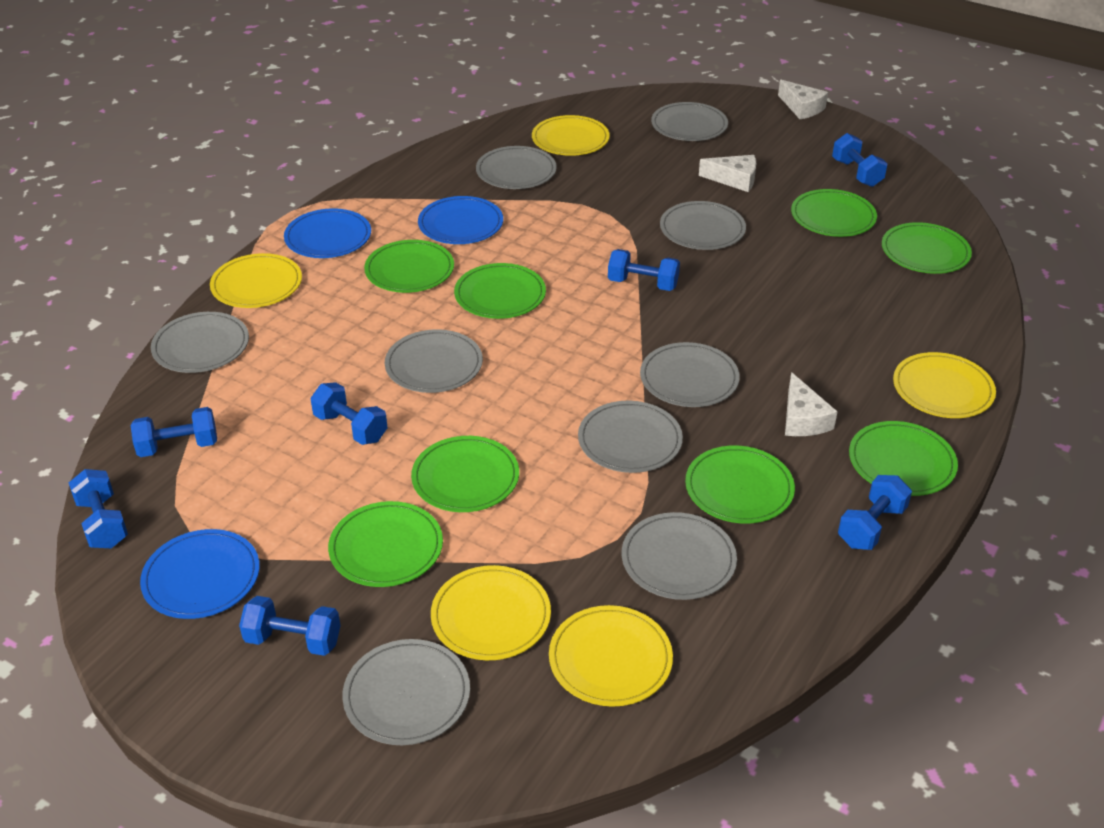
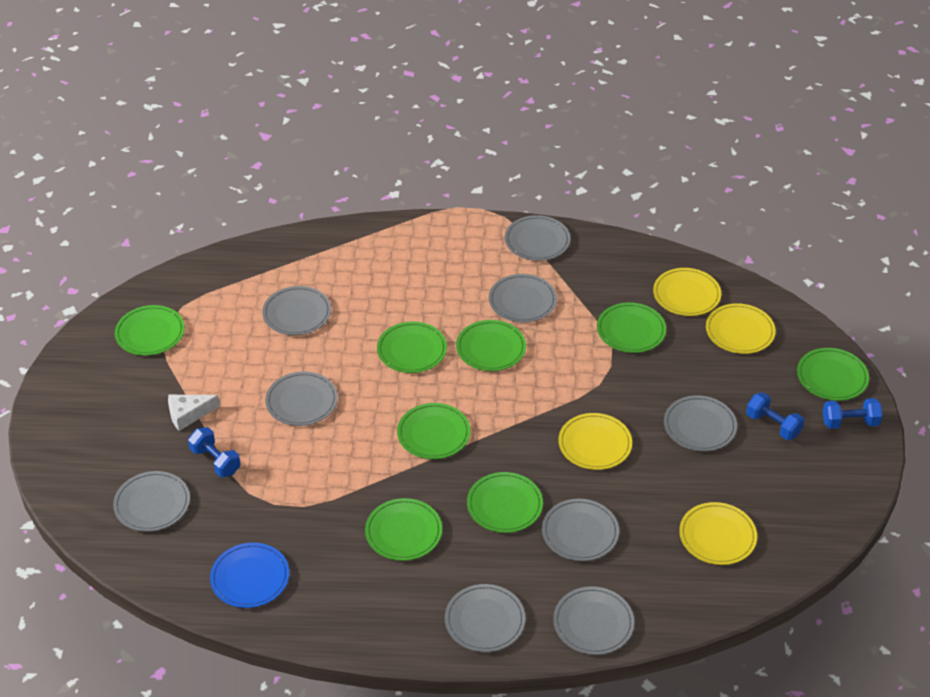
blue dumbbell: 7 -> 3
blue plate: 3 -> 1
white cheese: 3 -> 1
yellow plate: 5 -> 4

